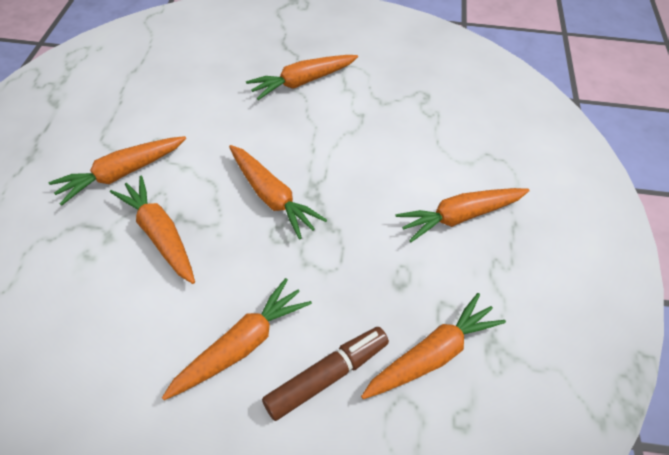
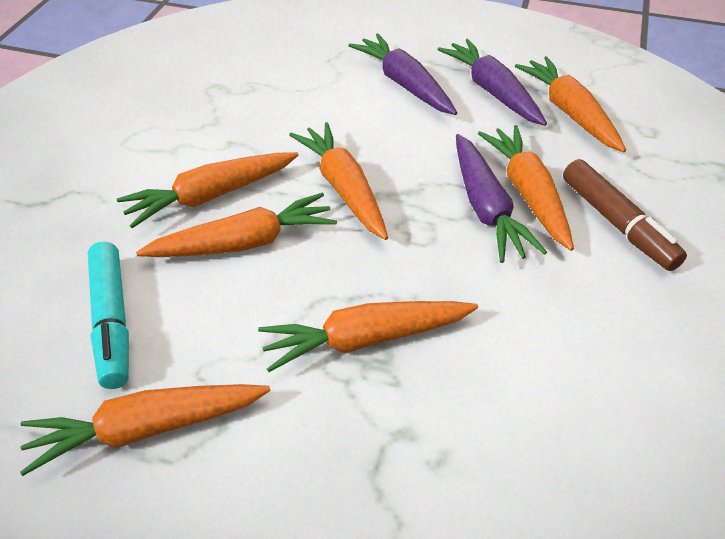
purple carrot: 0 -> 3
turquoise marker: 0 -> 1

